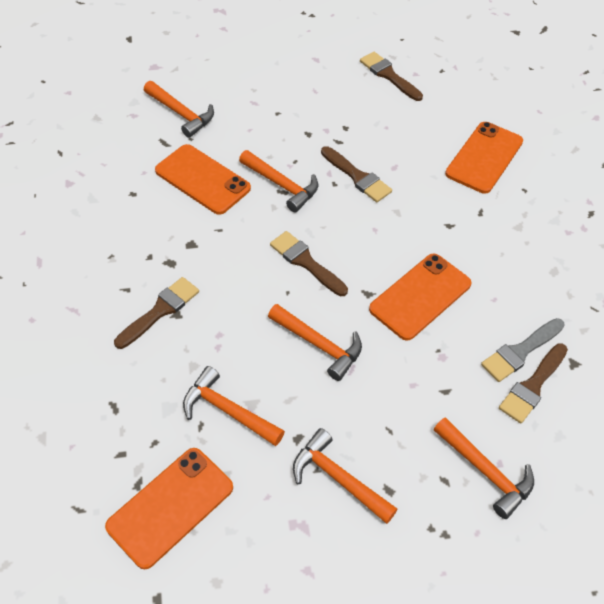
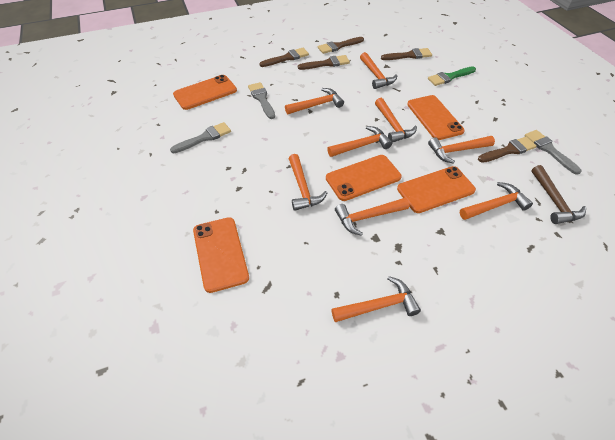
brown hammer: 0 -> 1
green brush: 0 -> 1
grey brush: 1 -> 3
orange hammer: 6 -> 9
orange phone: 4 -> 5

